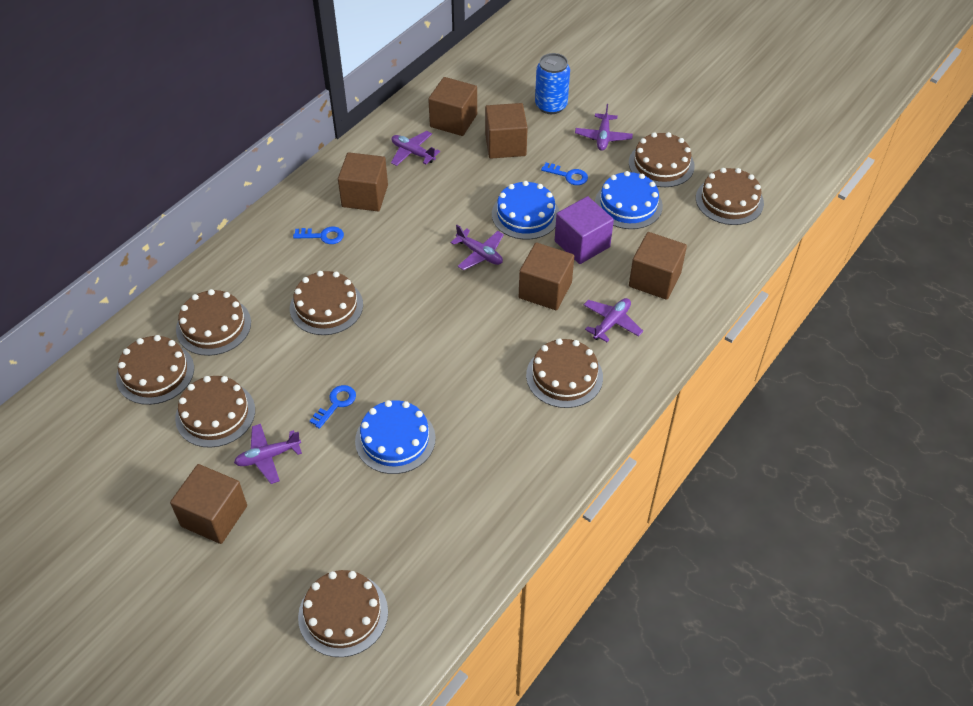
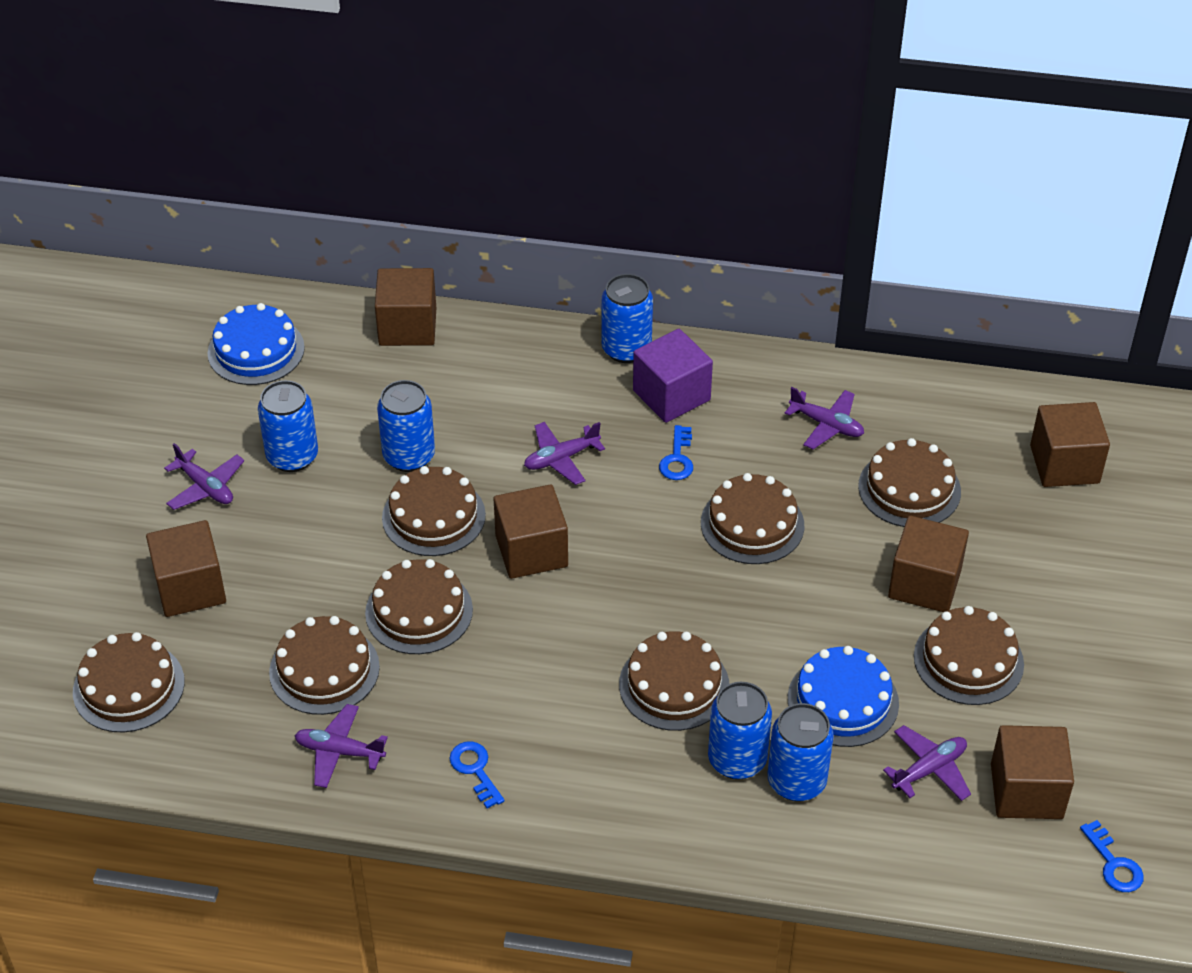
blue cake: 3 -> 2
blue can: 1 -> 5

